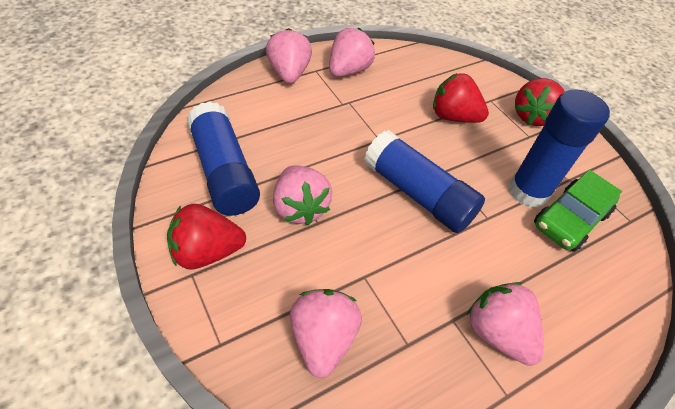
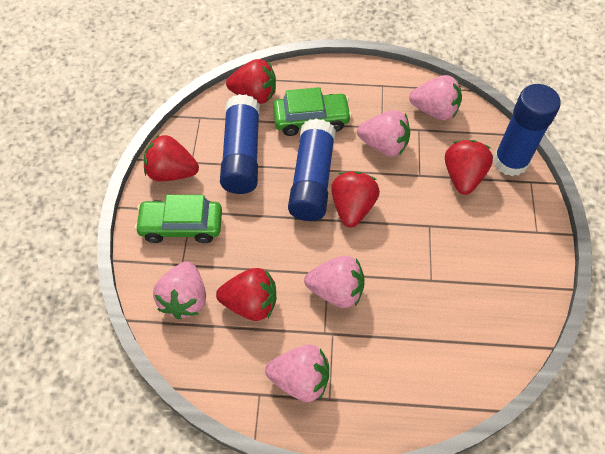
green car: 1 -> 2
red strawberry: 3 -> 5

